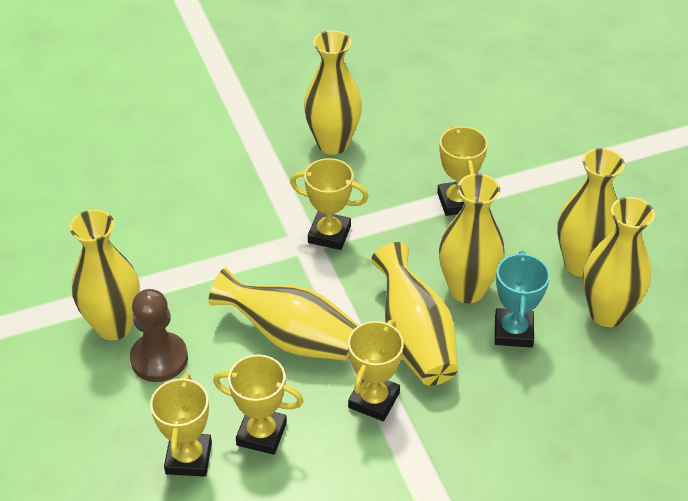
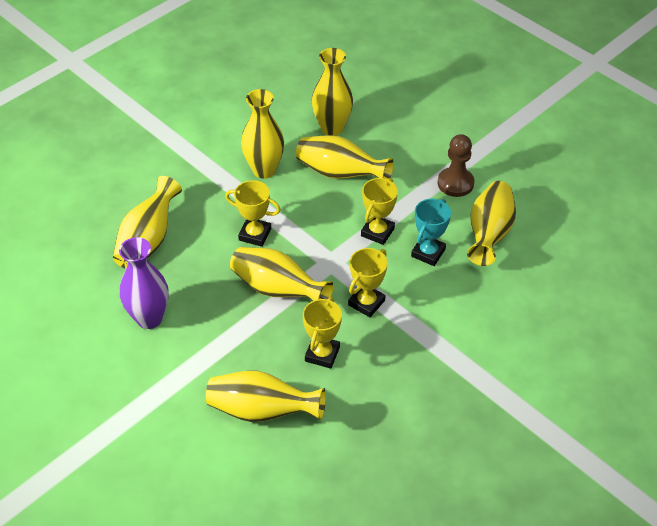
purple vase: 0 -> 1
yellow trophy: 5 -> 4

